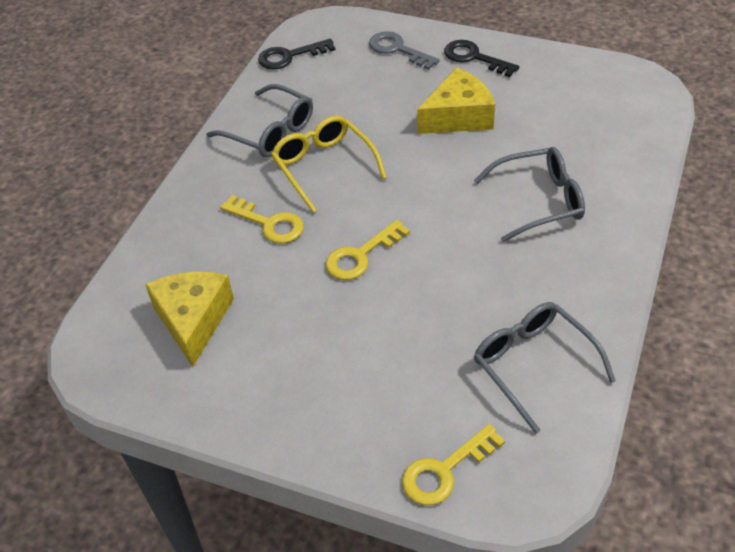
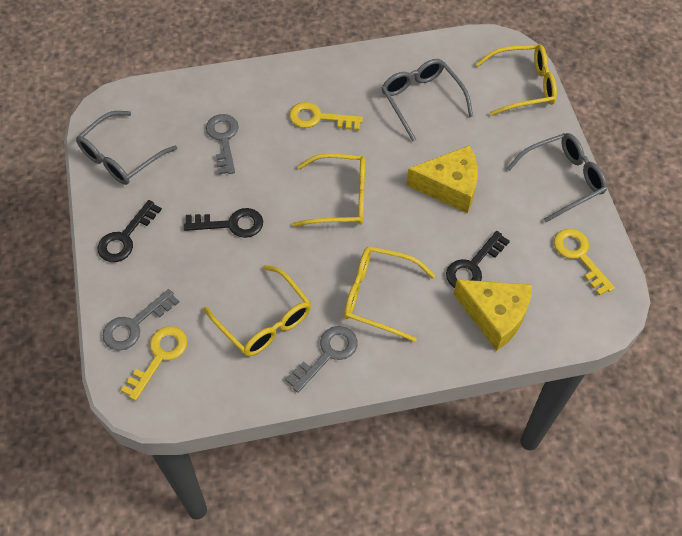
black key: 2 -> 3
grey key: 1 -> 3
yellow glasses: 1 -> 4

